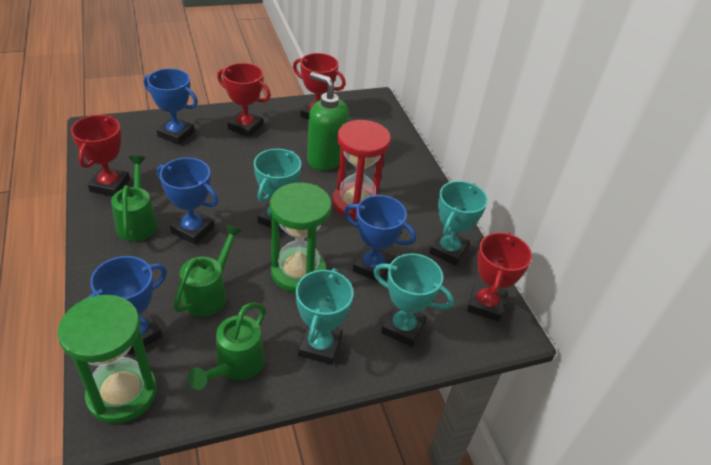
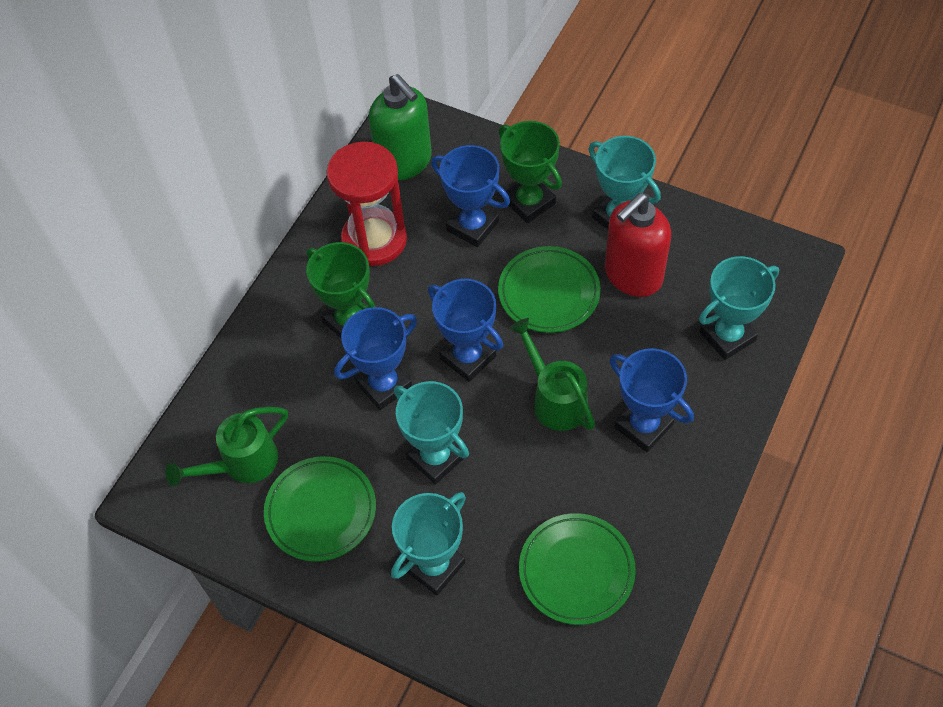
green hourglass: 2 -> 0
green plate: 0 -> 3
green trophy: 0 -> 2
green watering can: 3 -> 2
red soap dispenser: 0 -> 1
red trophy: 4 -> 0

